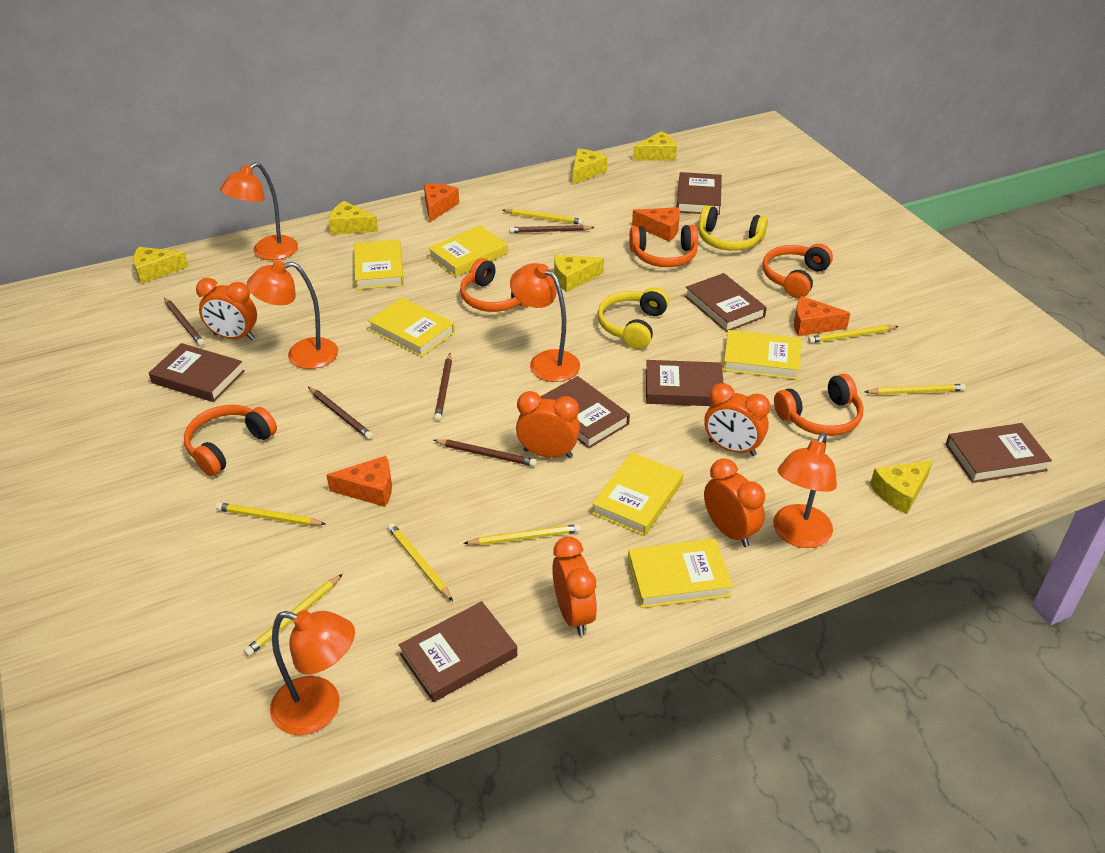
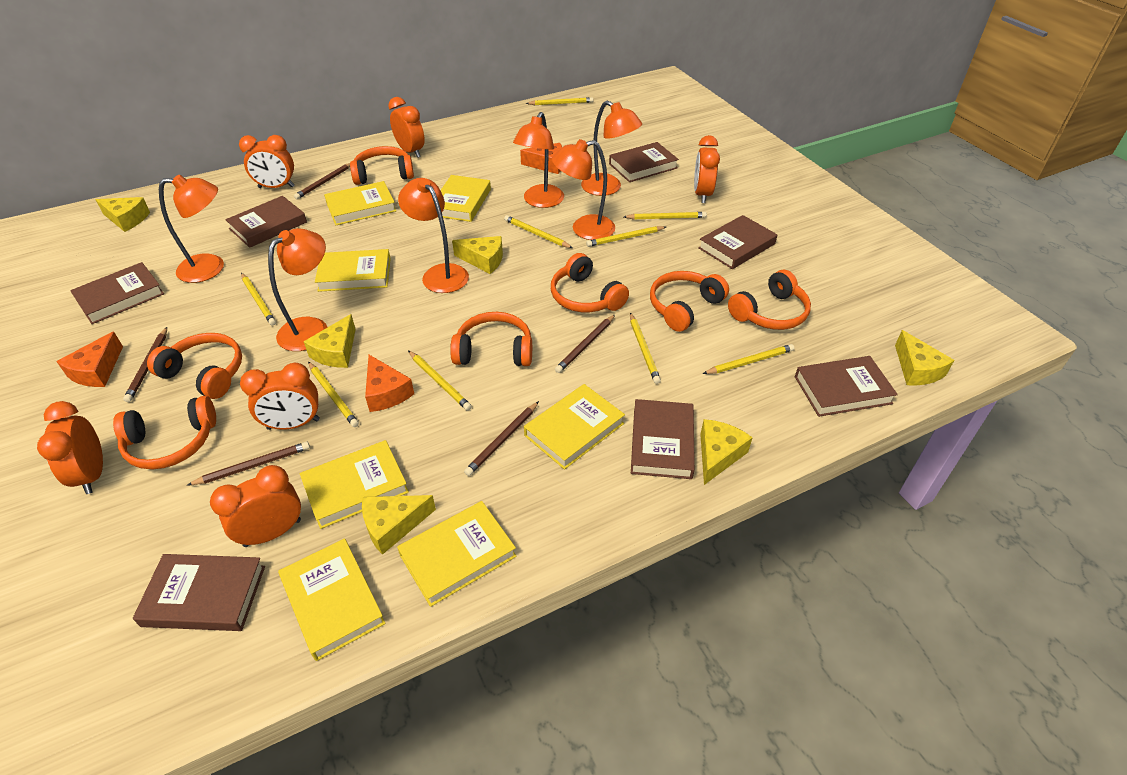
orange cheese: 4 -> 3
orange clock: 5 -> 6
orange headphones: 5 -> 7
orange lamp: 5 -> 6
yellow book: 6 -> 7
yellow headphones: 2 -> 0
yellow pencil: 7 -> 9

